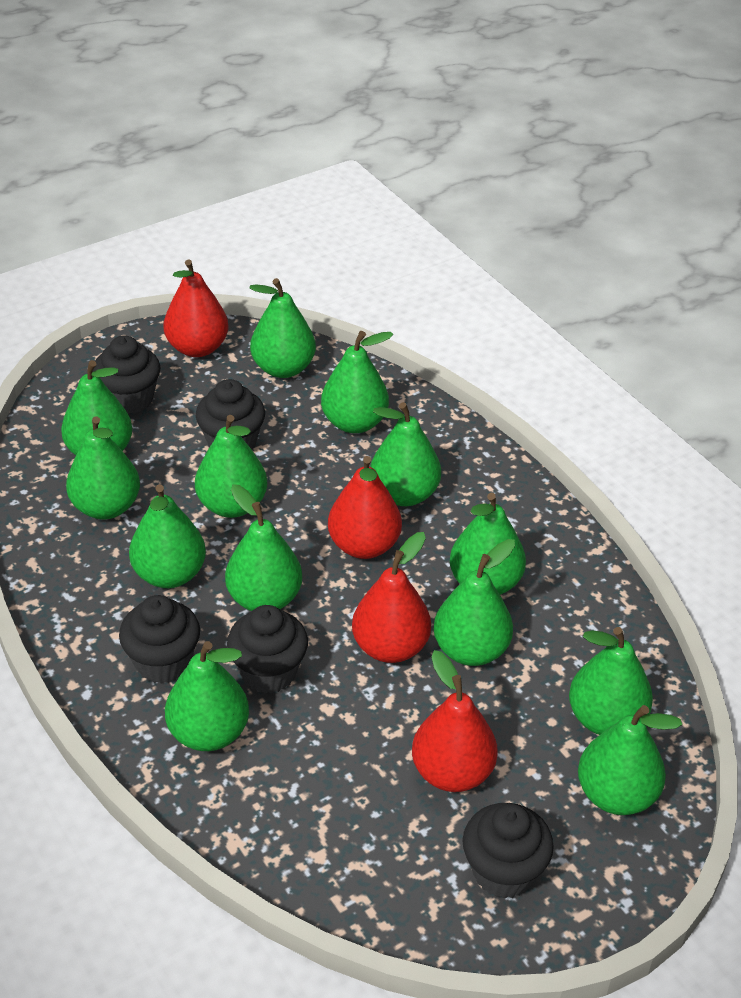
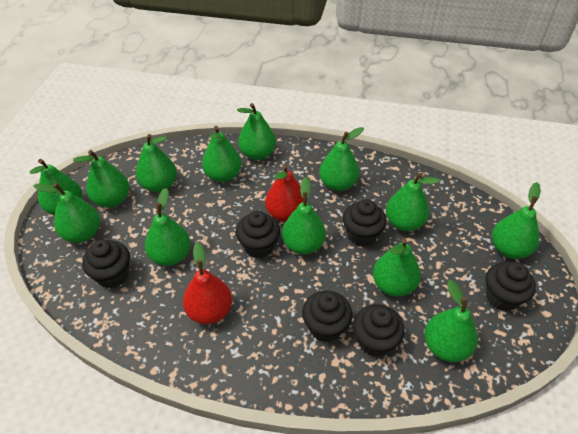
black cupcake: 5 -> 6
red pear: 4 -> 2

